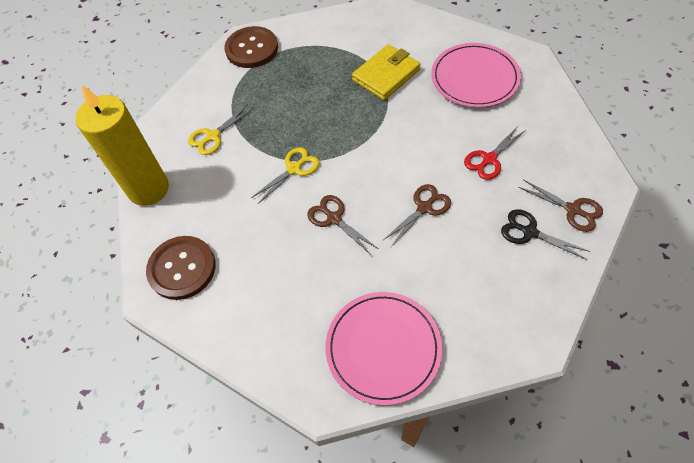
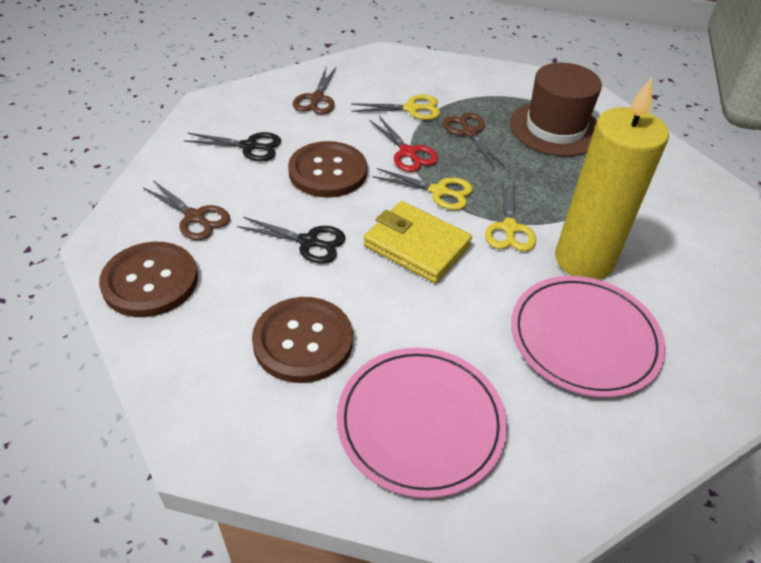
black scissors: 1 -> 2
brown button: 2 -> 3
brown hat: 0 -> 1
yellow scissors: 2 -> 3

